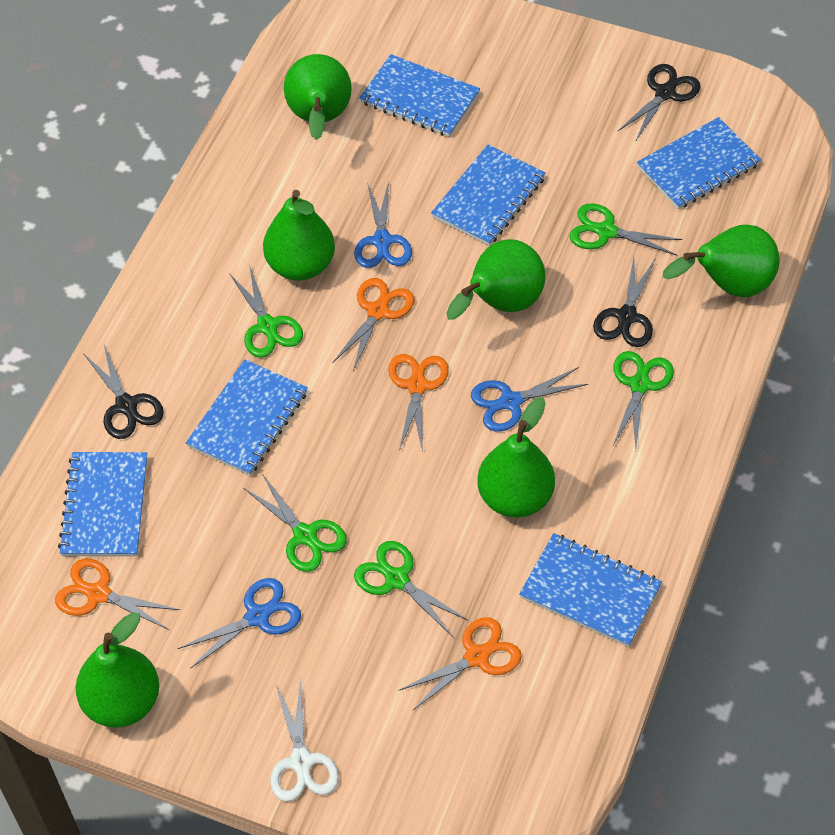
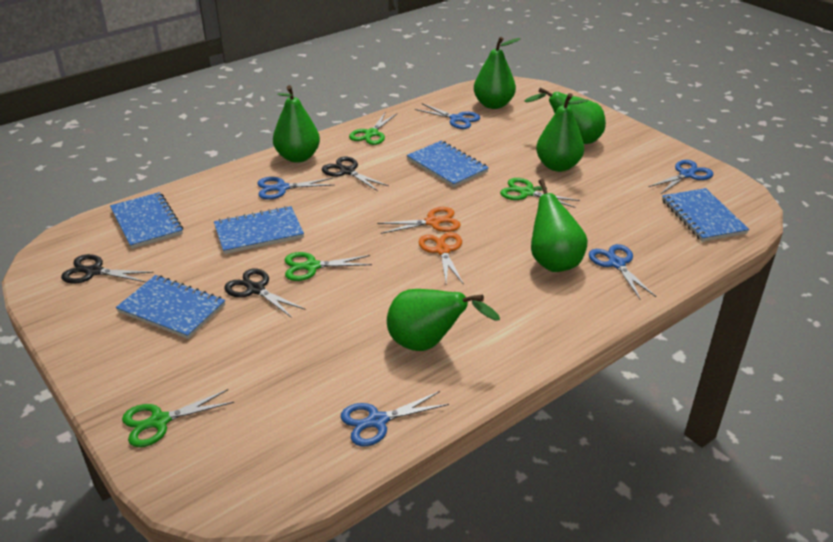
blue notebook: 6 -> 5
blue scissors: 3 -> 5
green scissors: 5 -> 4
orange scissors: 4 -> 2
white scissors: 1 -> 0

